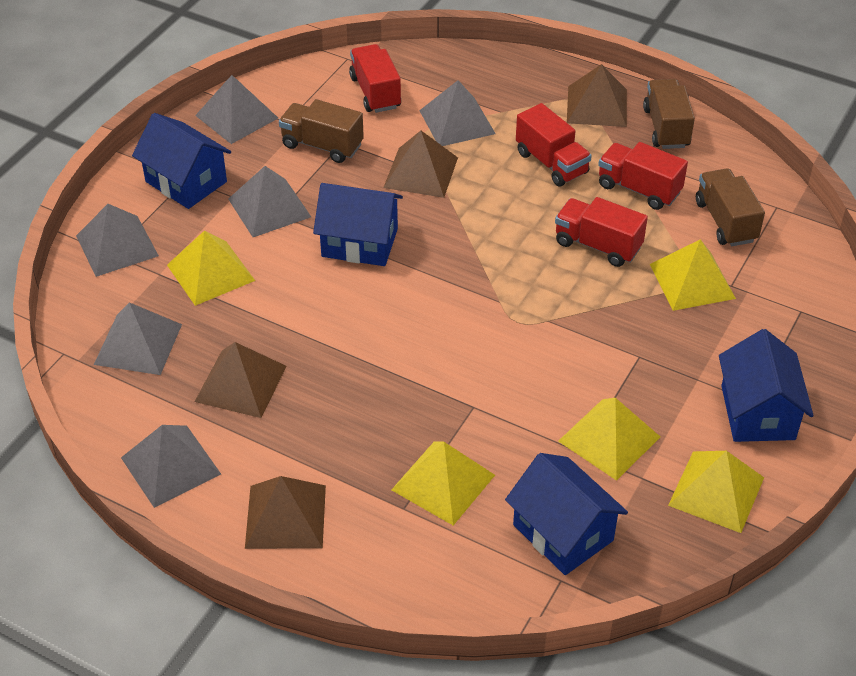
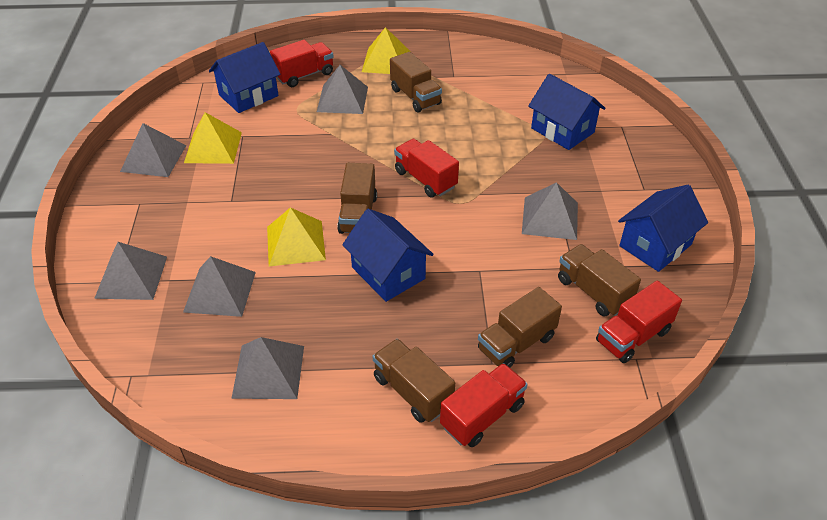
brown pyramid: 4 -> 0
brown truck: 3 -> 5
yellow pyramid: 5 -> 3

